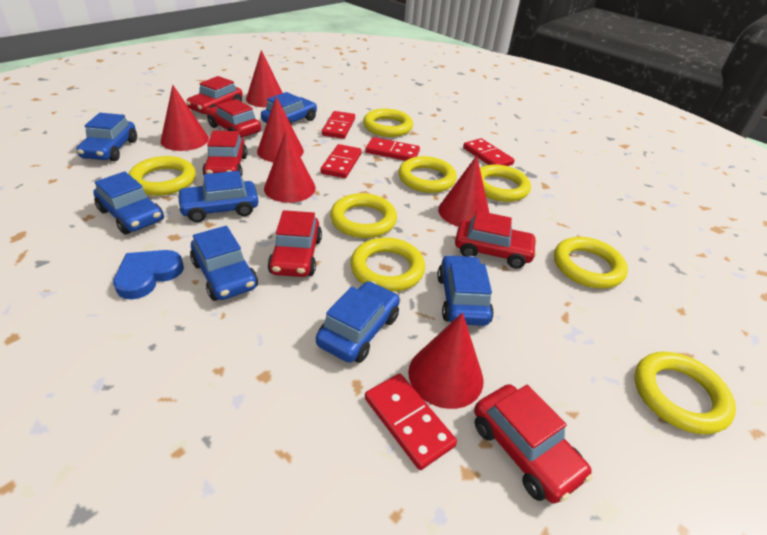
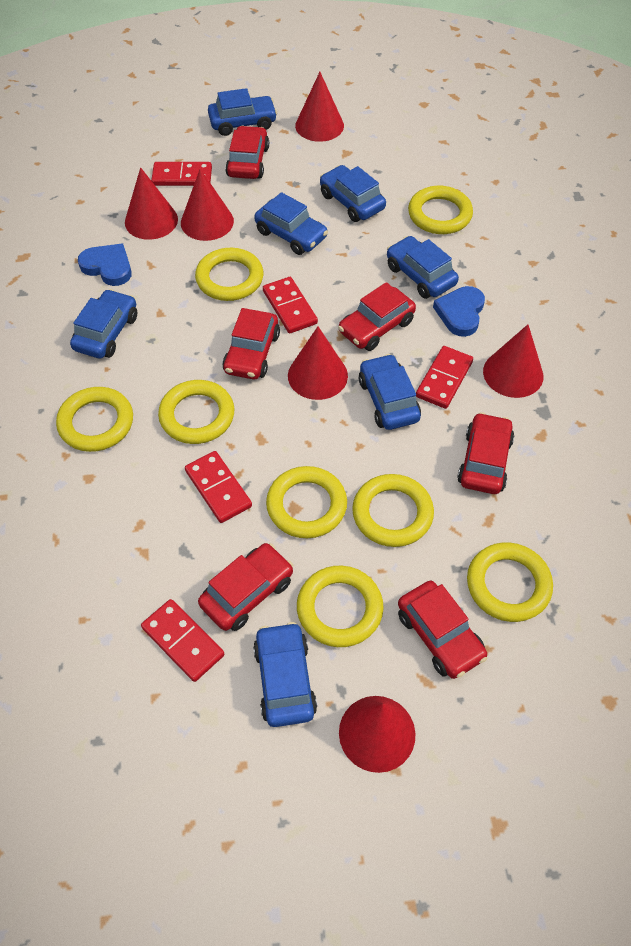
blue heart: 1 -> 2

